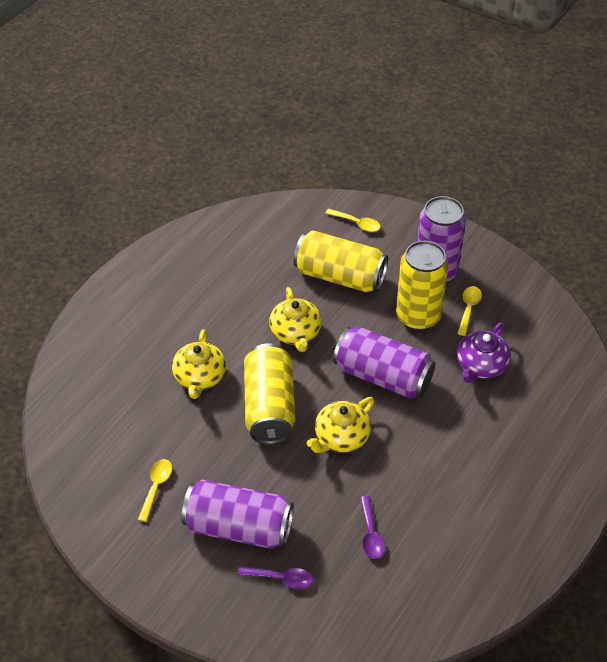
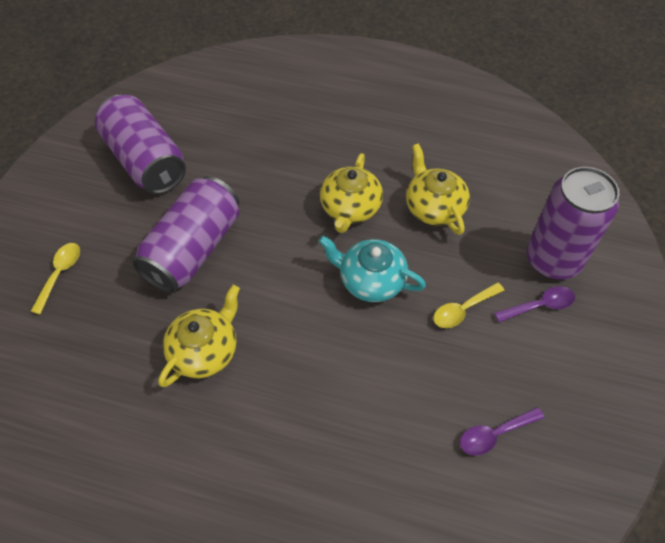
purple teapot: 1 -> 0
turquoise teapot: 0 -> 1
yellow can: 3 -> 0
yellow spoon: 3 -> 2

